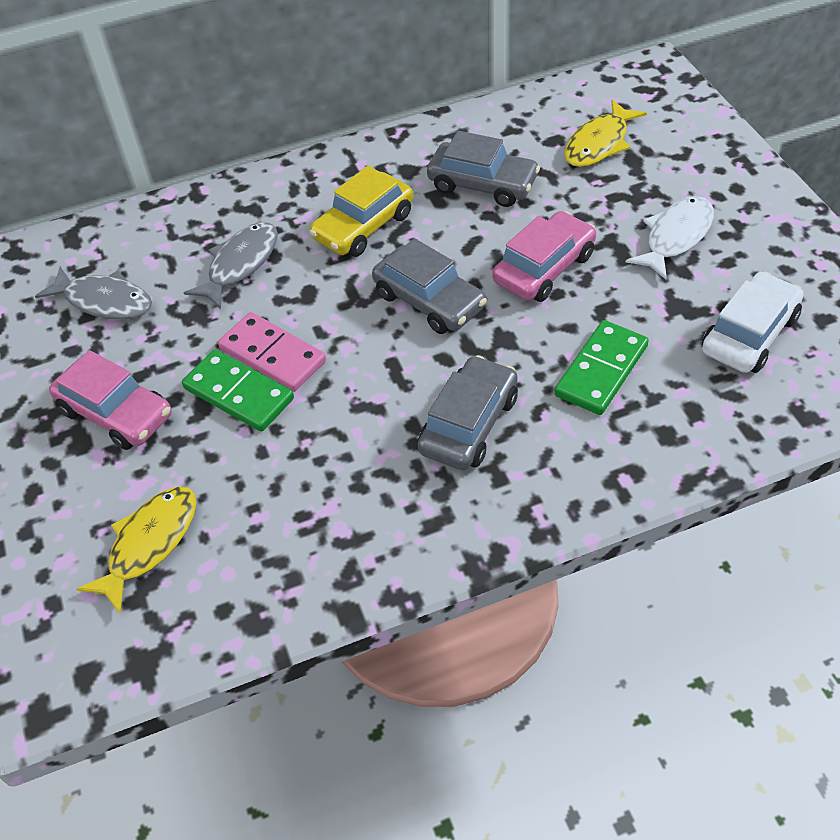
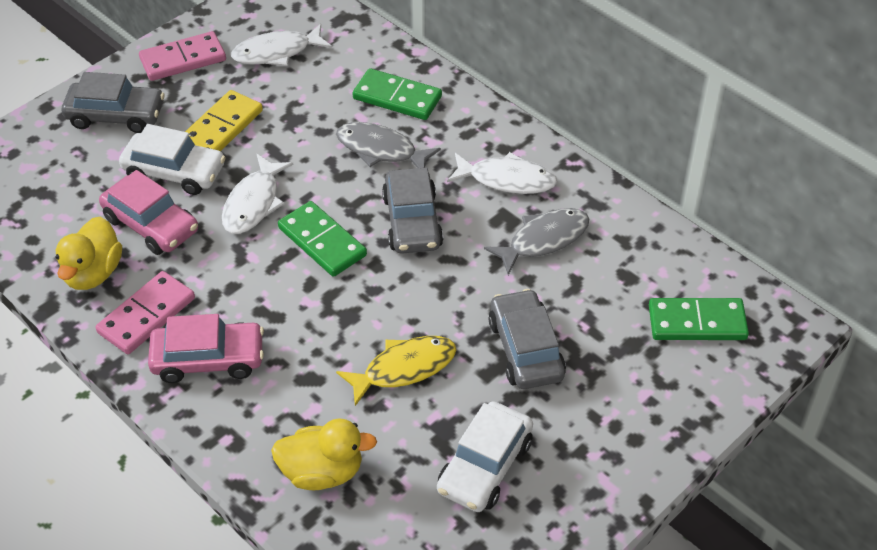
green domino: 2 -> 3
pink domino: 1 -> 2
white car: 1 -> 2
white fish: 1 -> 3
yellow car: 1 -> 0
yellow domino: 0 -> 1
yellow duck: 0 -> 2
yellow fish: 2 -> 1

